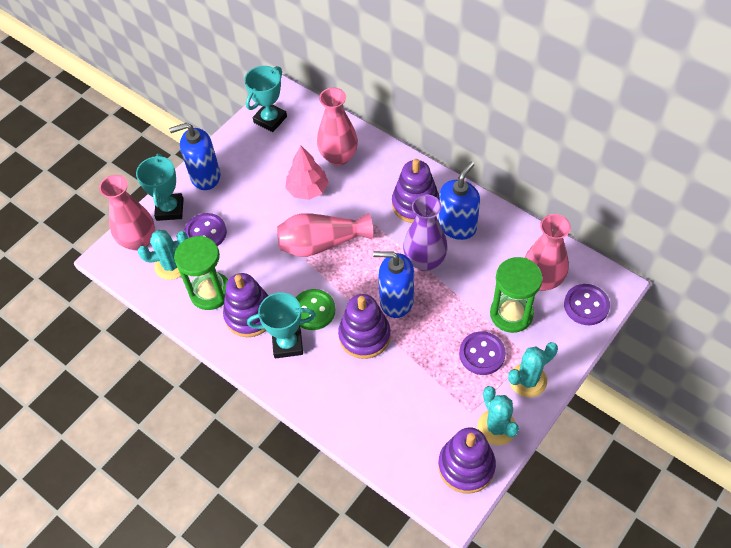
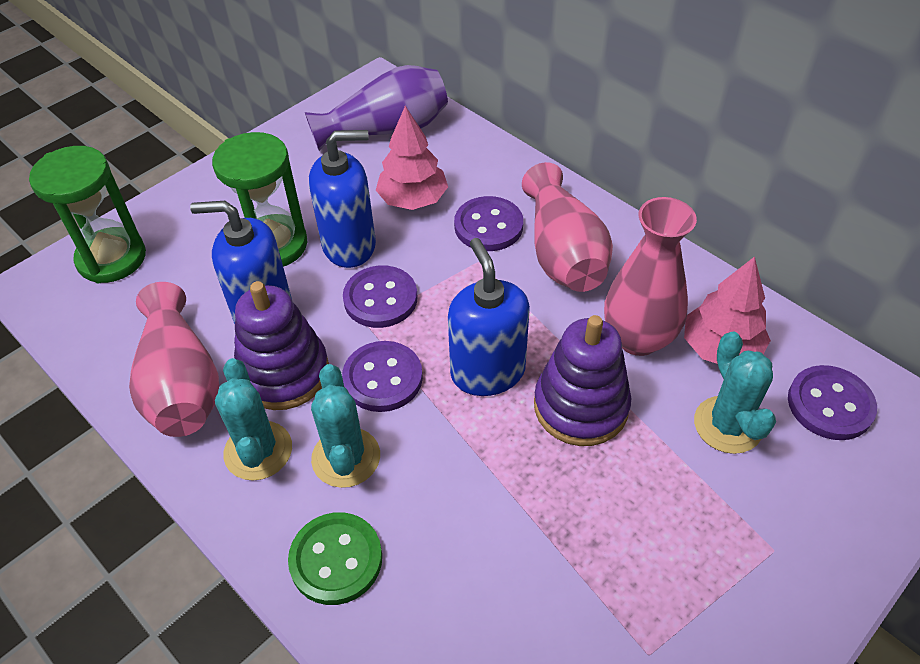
pink tree: 1 -> 2
pink vase: 4 -> 3
purple button: 3 -> 4
purple stacking toy: 4 -> 2
turquoise trophy: 3 -> 0

